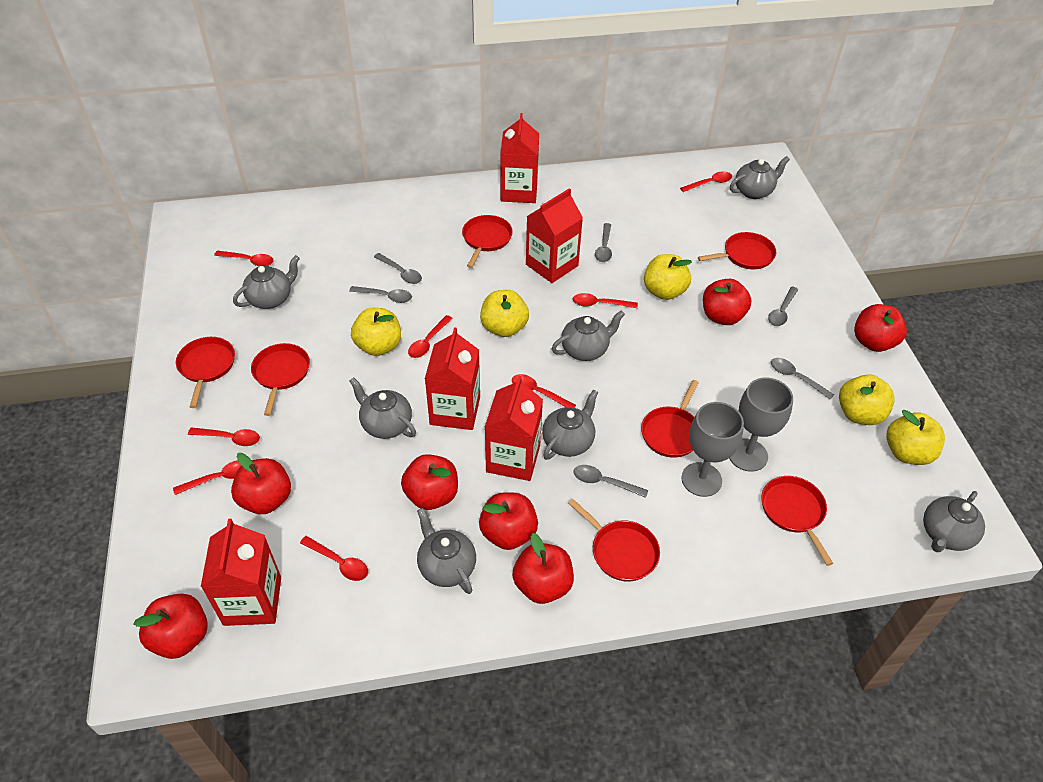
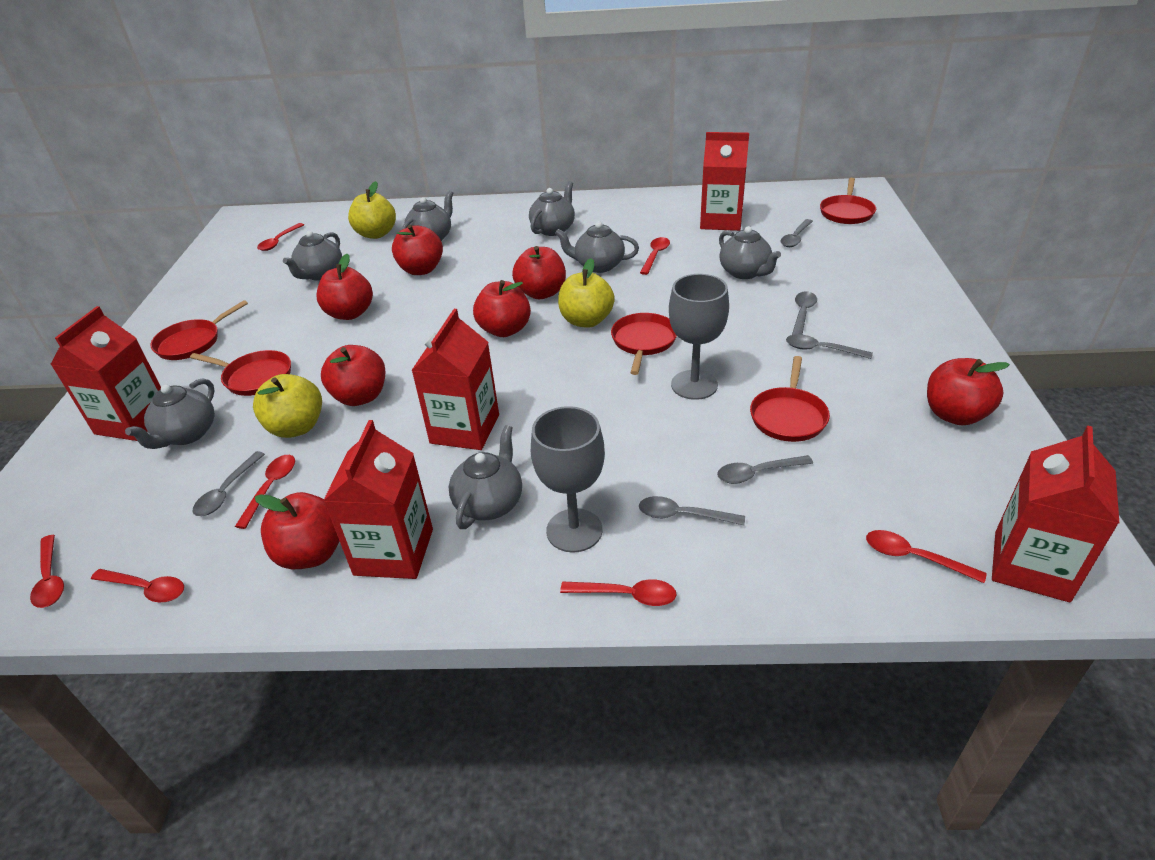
red pan: 7 -> 5
red spoon: 8 -> 7
yellow apple: 5 -> 3

